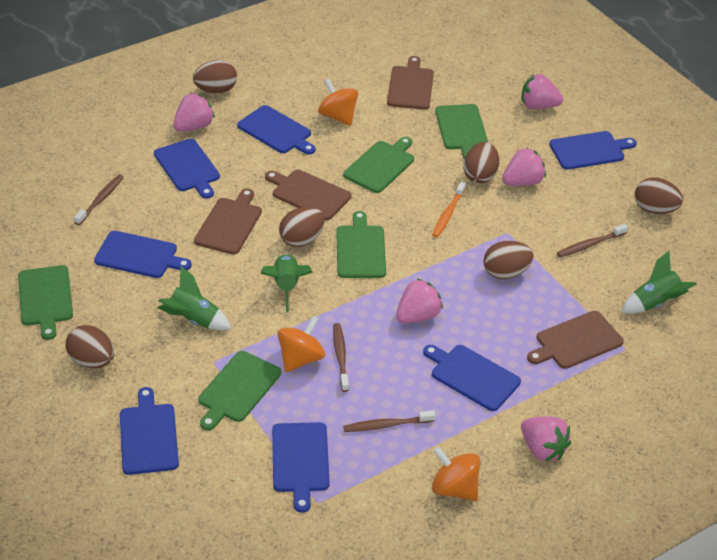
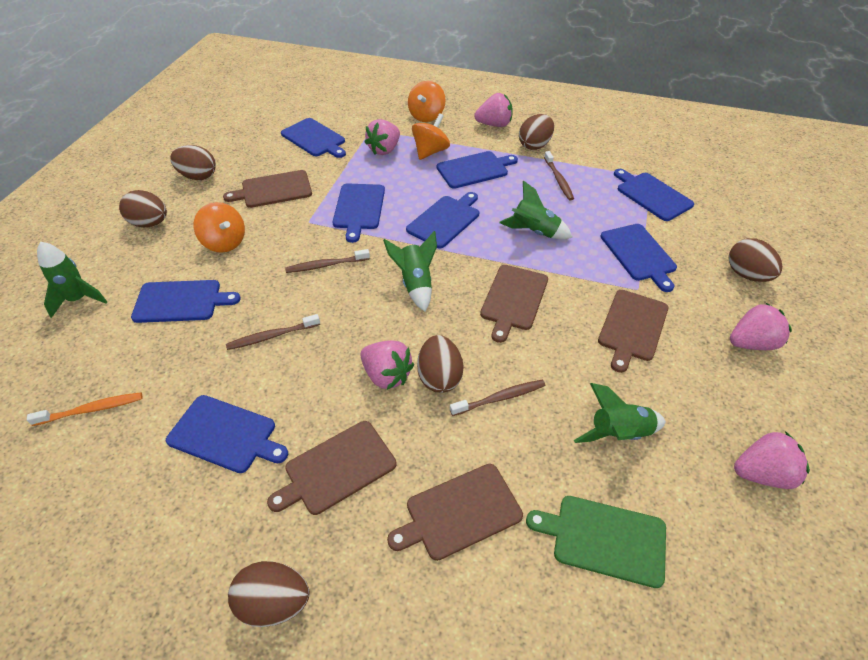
blue cutting board: 7 -> 8
brown cutting board: 4 -> 5
green cutting board: 5 -> 1
green rocket: 3 -> 4

